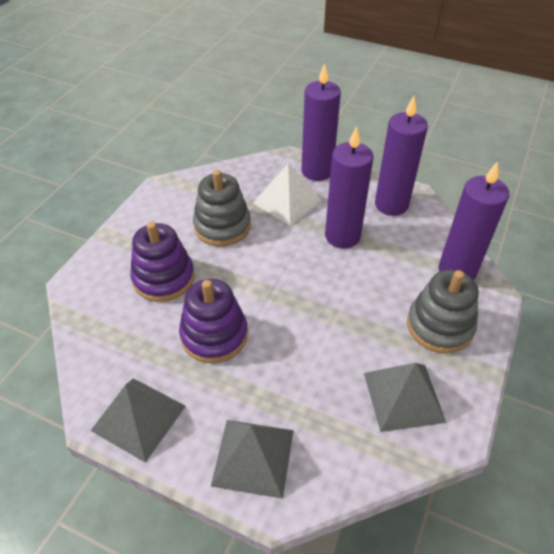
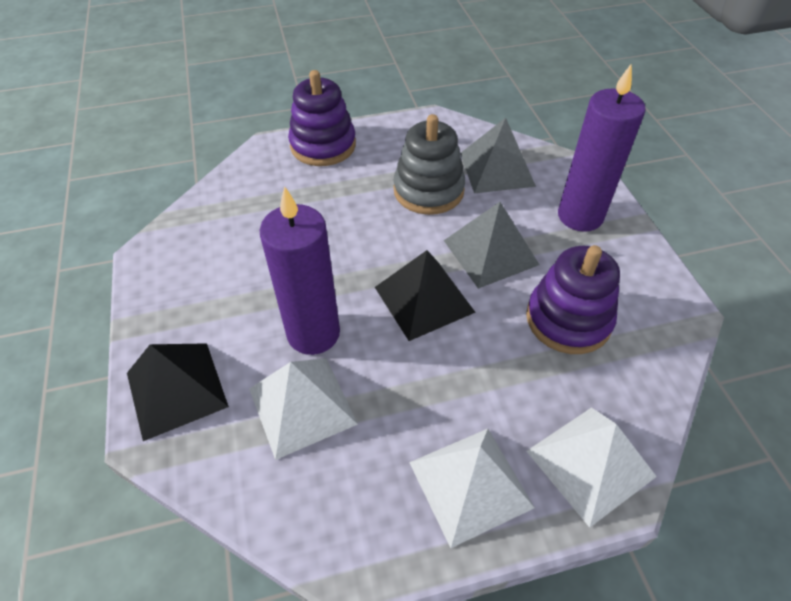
black pyramid: 0 -> 2
grey pyramid: 3 -> 2
grey stacking toy: 2 -> 1
purple candle: 4 -> 2
white pyramid: 1 -> 3

